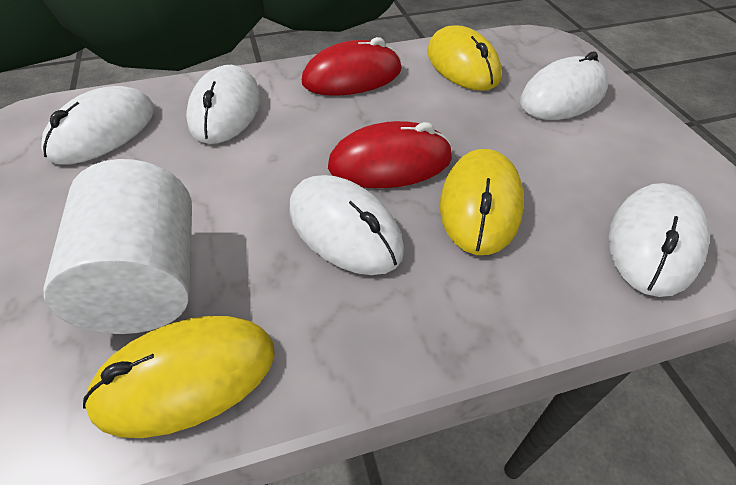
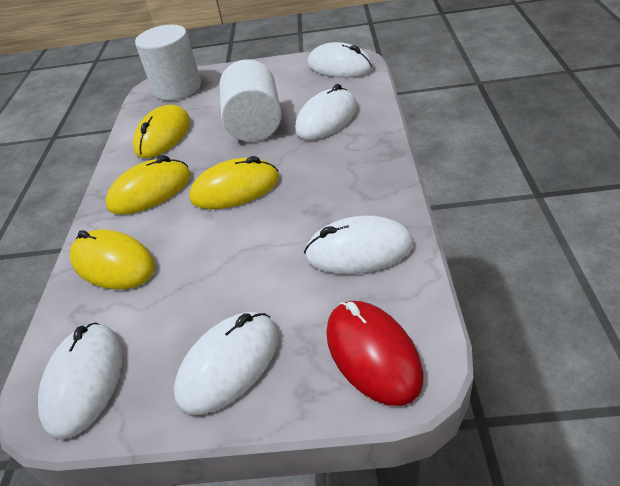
red mouse: 2 -> 1
white cylinder: 1 -> 2
yellow mouse: 3 -> 4

